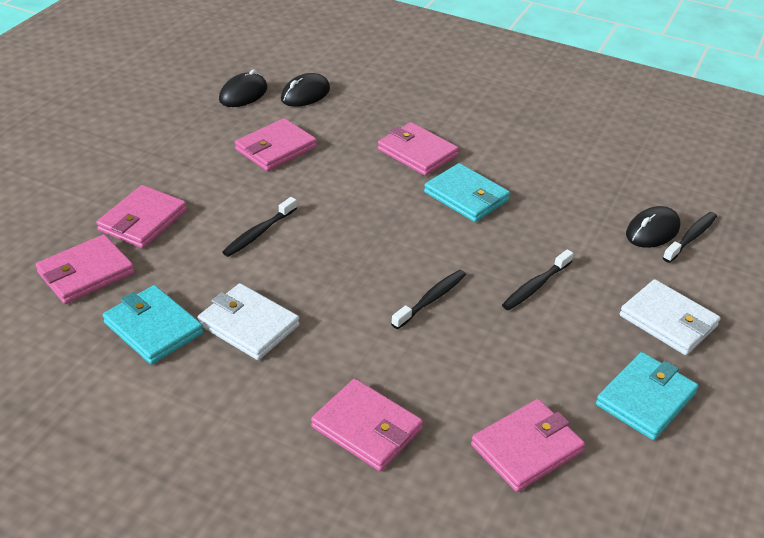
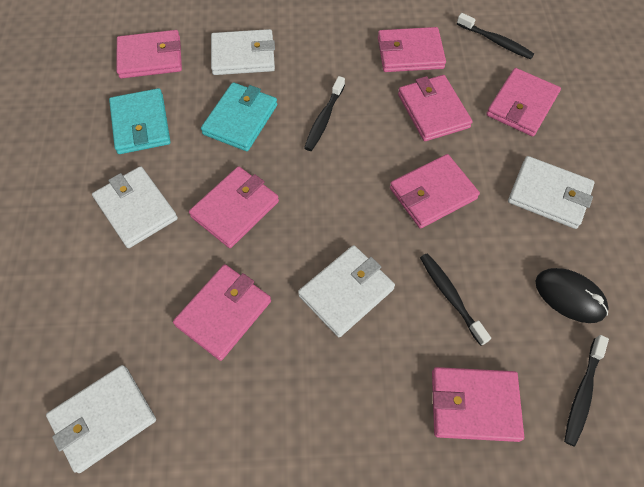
black mouse: 3 -> 1
pink wallet: 6 -> 8
turquoise wallet: 3 -> 2
white wallet: 2 -> 5

